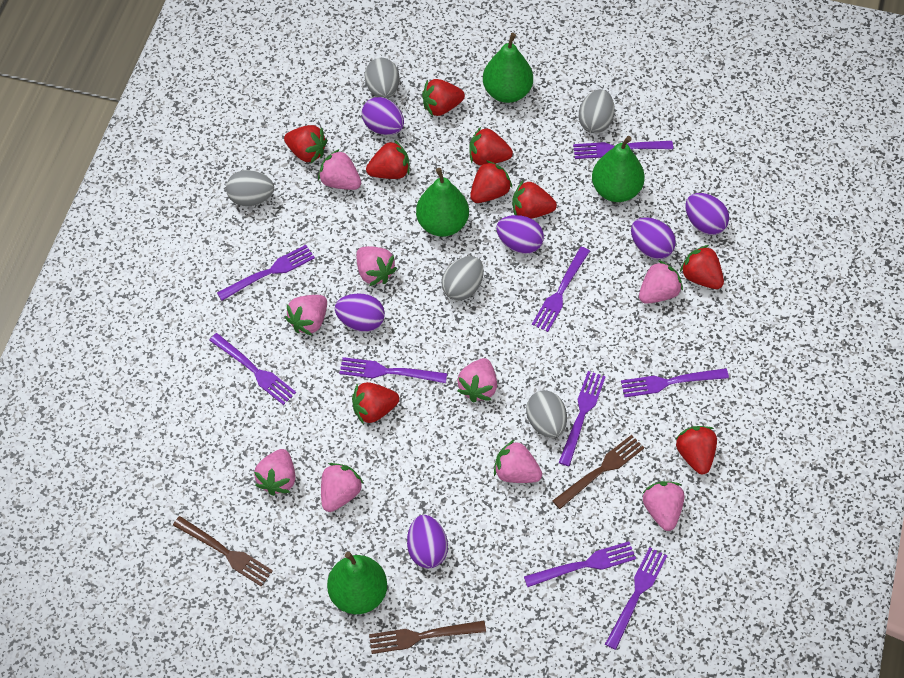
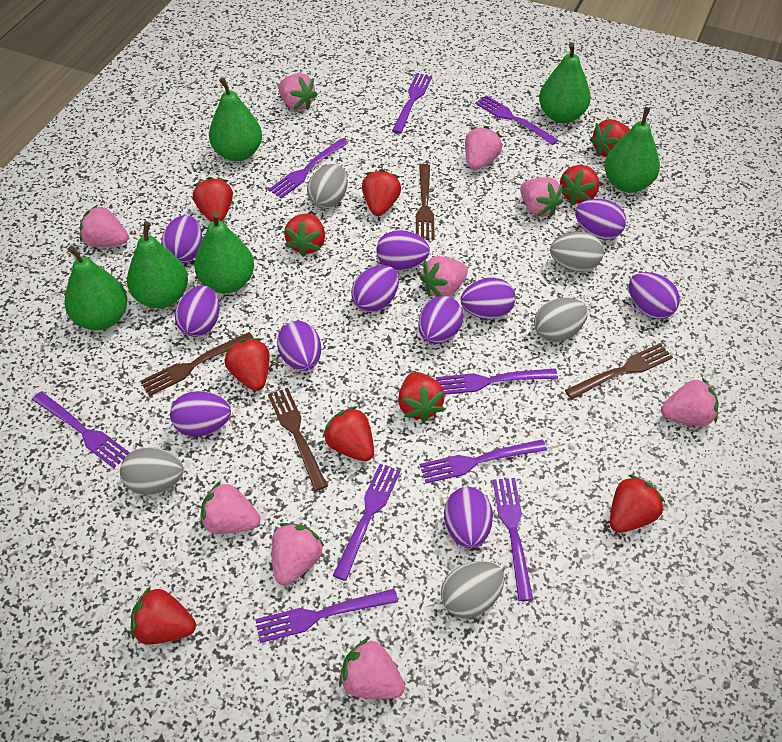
brown fork: 3 -> 4
green pear: 4 -> 6
purple egg: 6 -> 11
red strawberry: 9 -> 10

